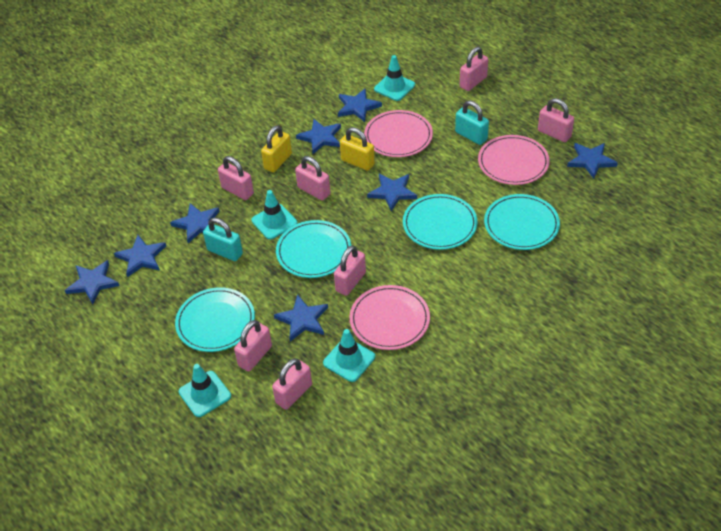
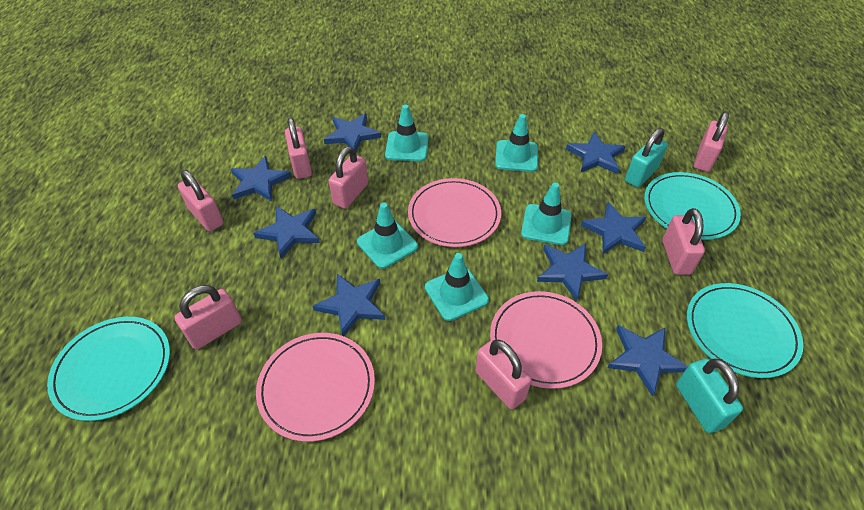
turquoise plate: 4 -> 3
turquoise traffic cone: 4 -> 5
yellow padlock: 2 -> 0

